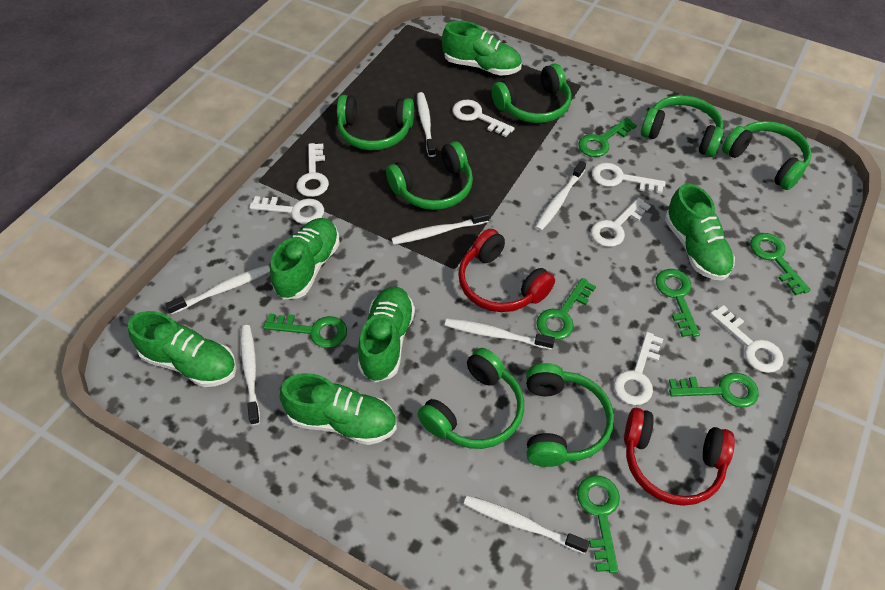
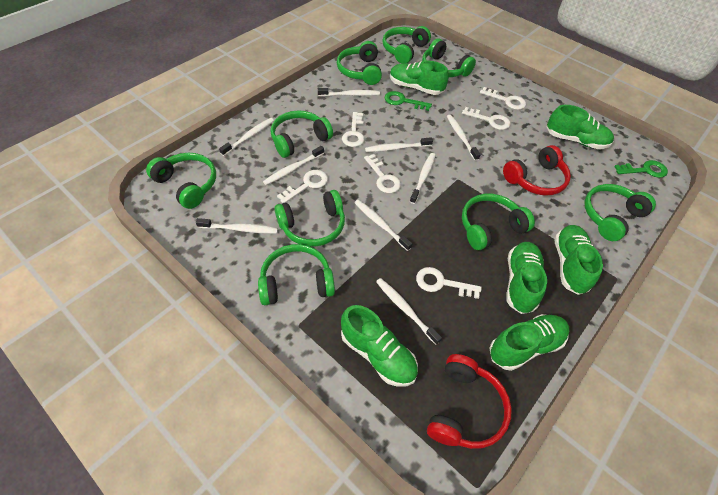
green headphones: 7 -> 9
green key: 7 -> 2
white key: 7 -> 6
white toothbrush: 7 -> 9

